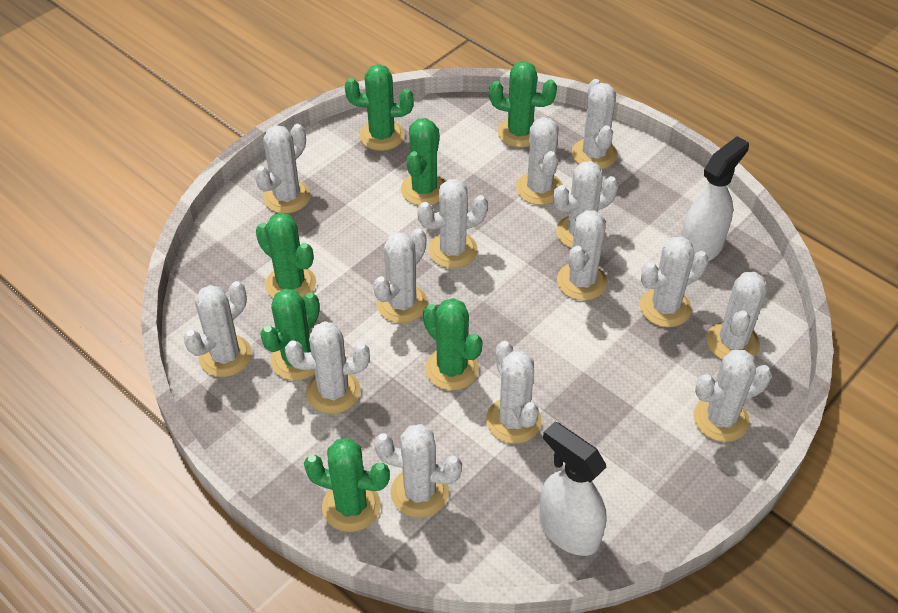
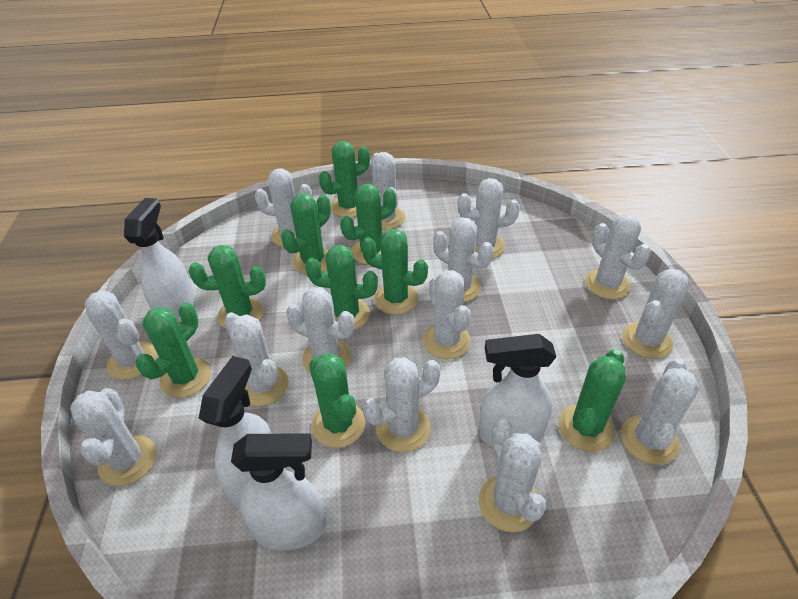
green cactus: 7 -> 9
white spray bottle: 2 -> 4

